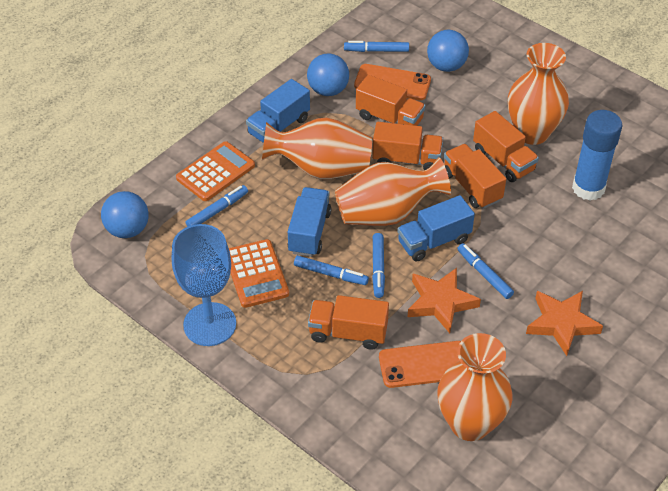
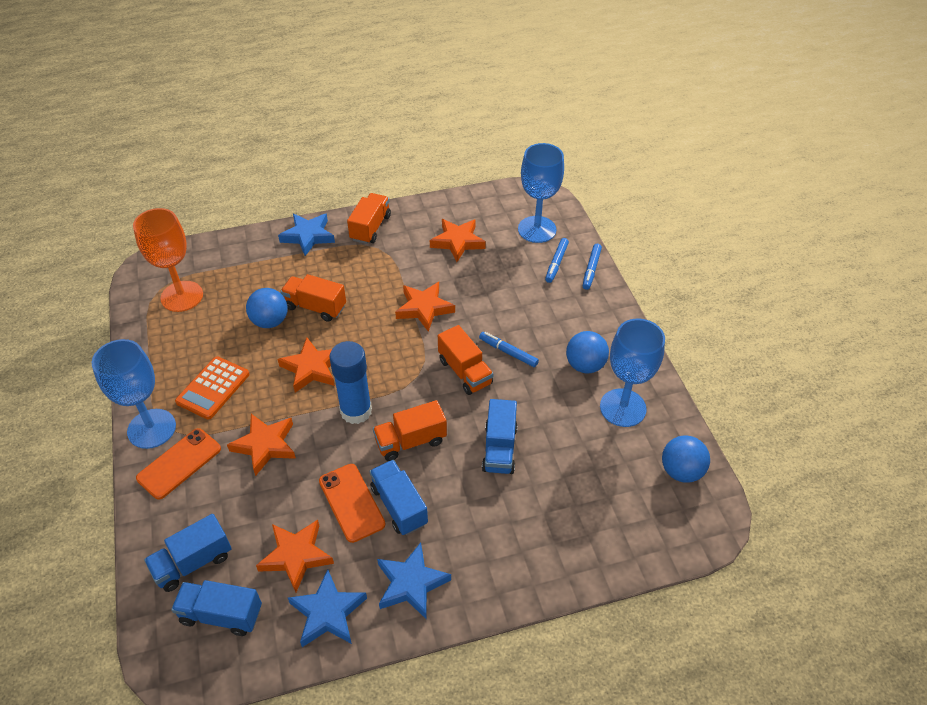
blue goblet: 1 -> 3
blue marker: 5 -> 3
blue star: 0 -> 3
blue truck: 3 -> 4
orange calculator: 2 -> 1
orange goblet: 0 -> 1
orange star: 2 -> 5
orange truck: 5 -> 4
orange vase: 4 -> 0

